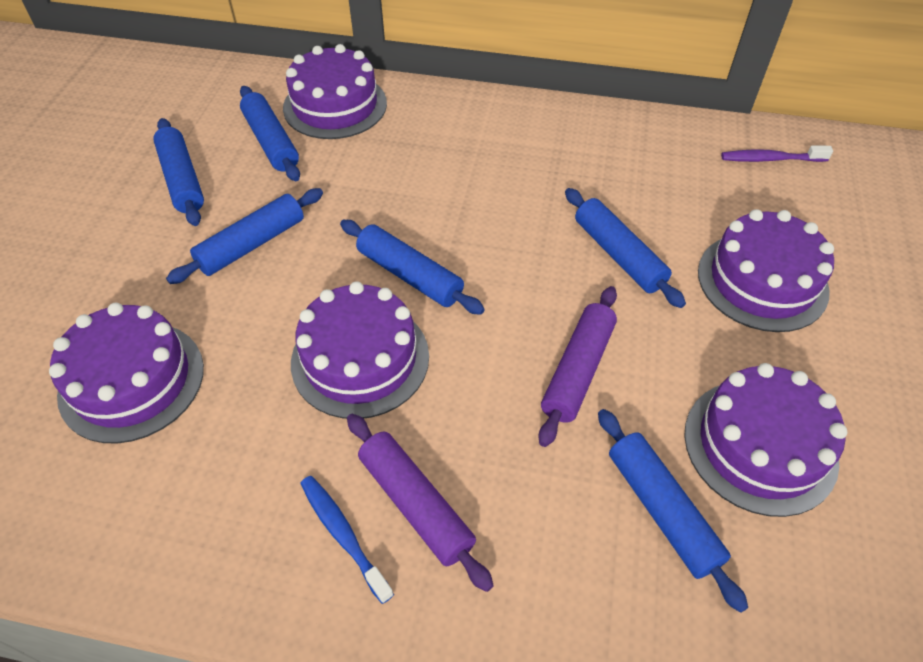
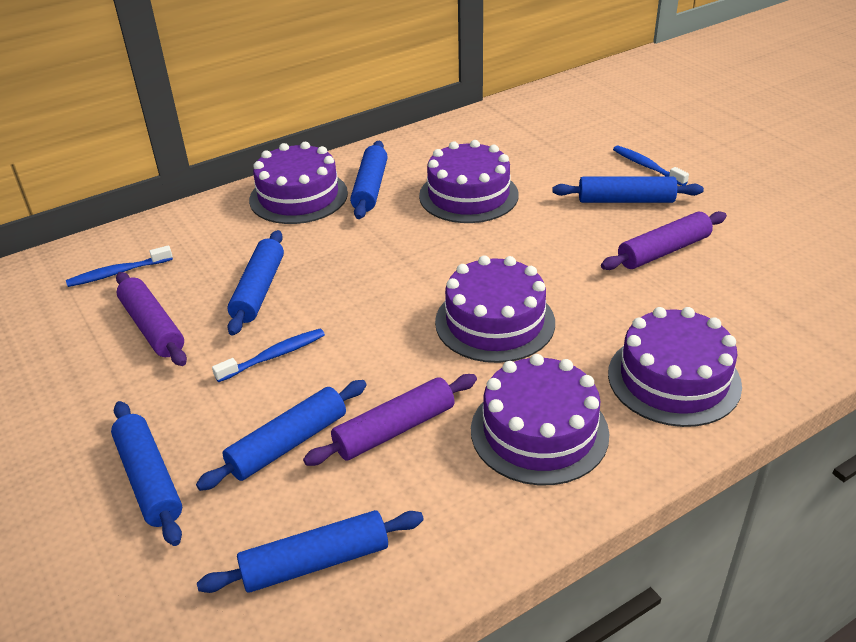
blue toothbrush: 1 -> 3
purple rolling pin: 2 -> 3
purple toothbrush: 1 -> 0

